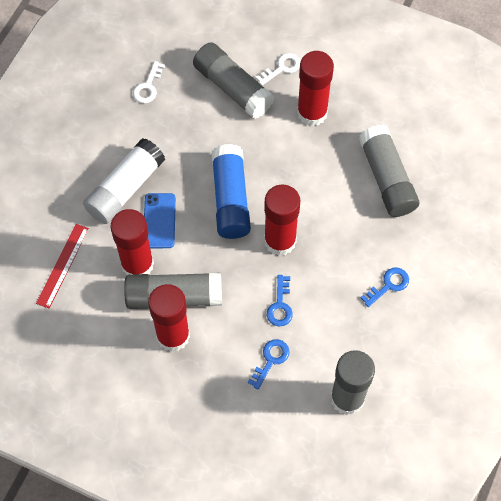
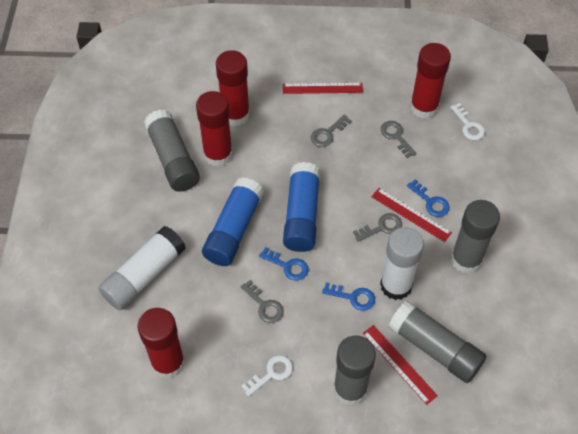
blue glue stick: 1 -> 2
blue phone: 1 -> 0
grey key: 0 -> 4
red ruler: 1 -> 3
white glue stick: 1 -> 2

